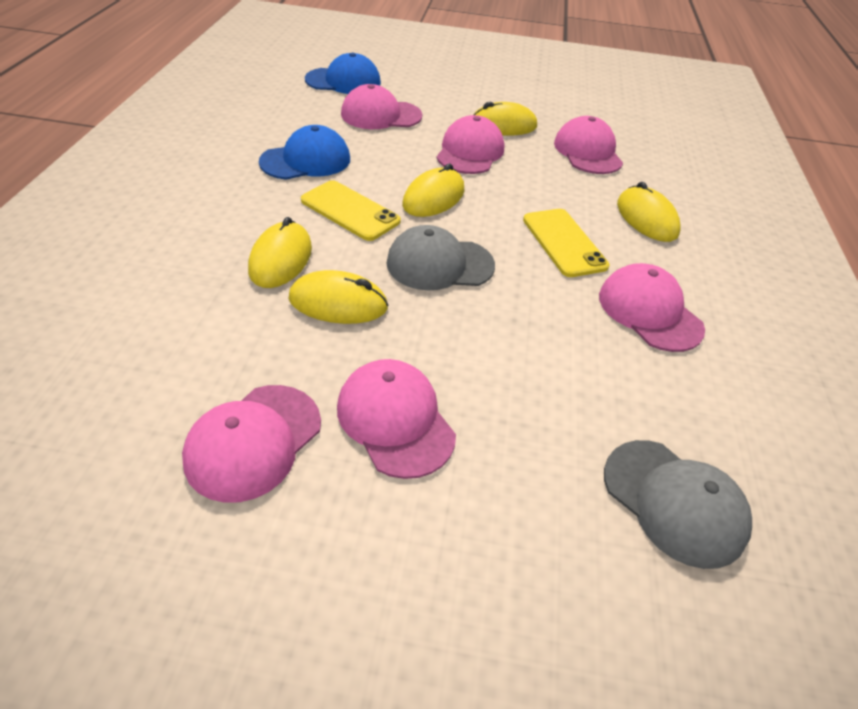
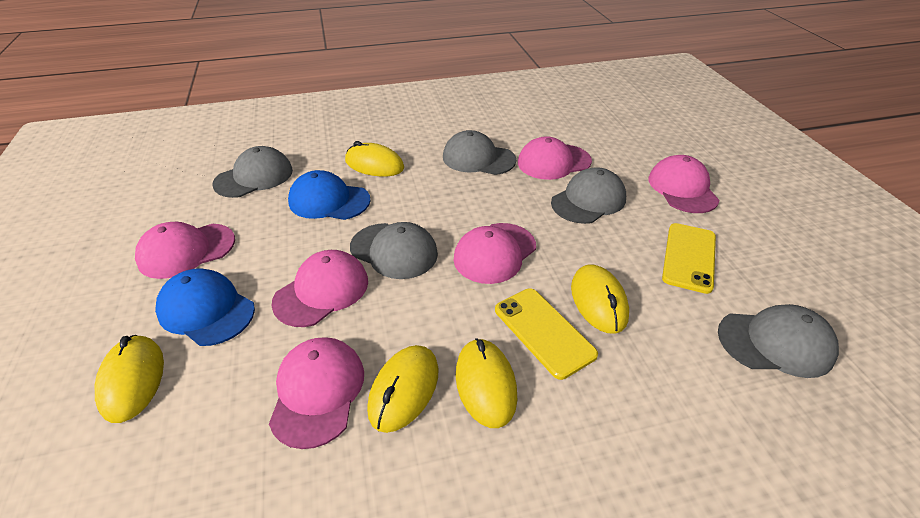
grey cap: 2 -> 5

